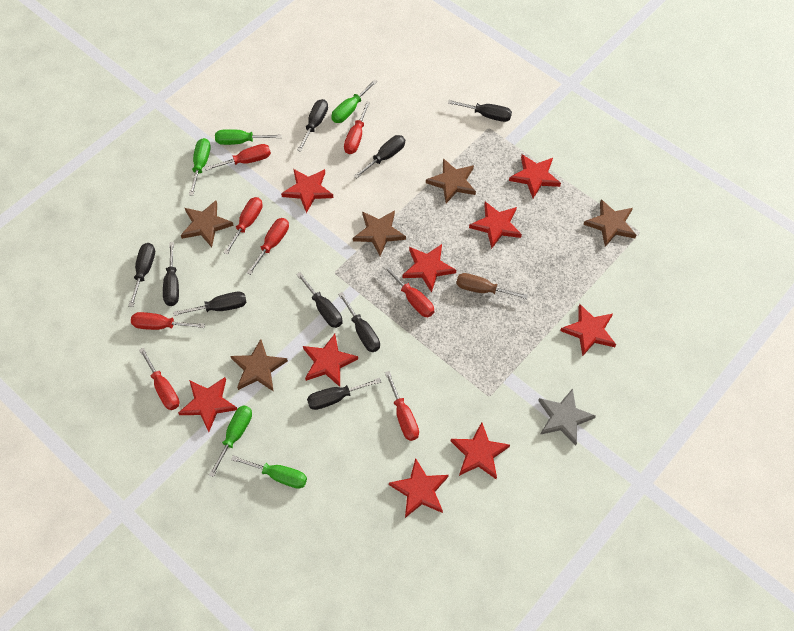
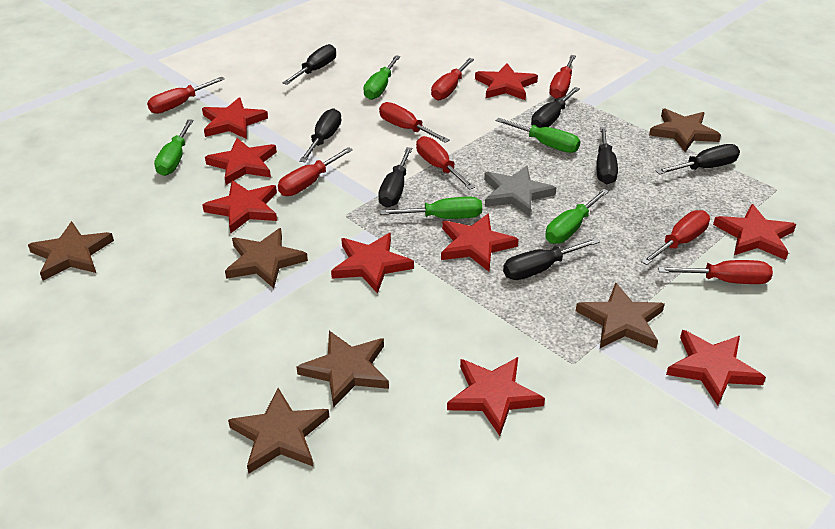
black screwdriver: 9 -> 7
brown screwdriver: 1 -> 0
brown star: 5 -> 6

